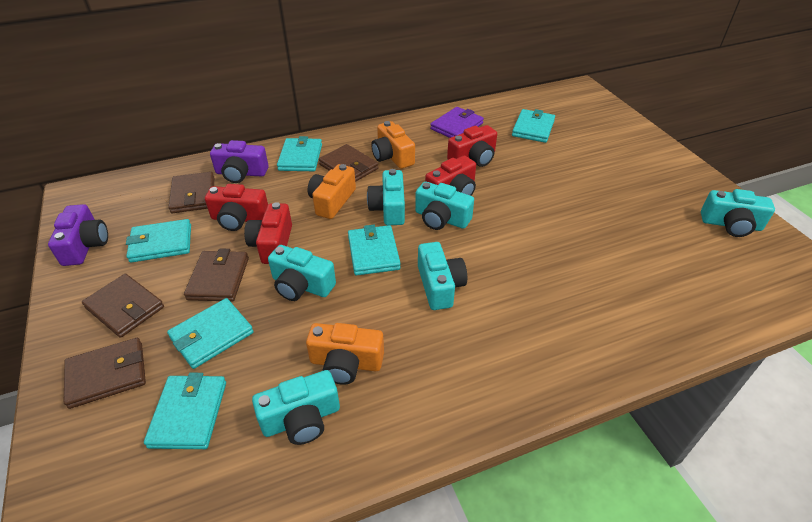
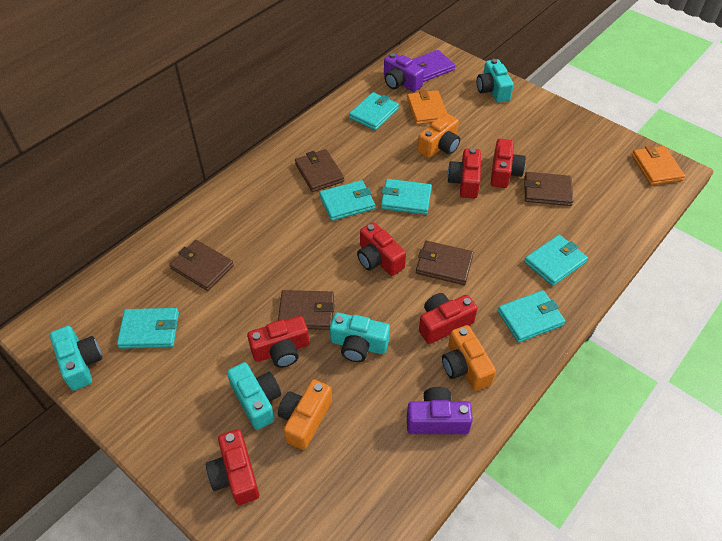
orange wallet: 0 -> 2
red camera: 4 -> 6
turquoise camera: 6 -> 4

